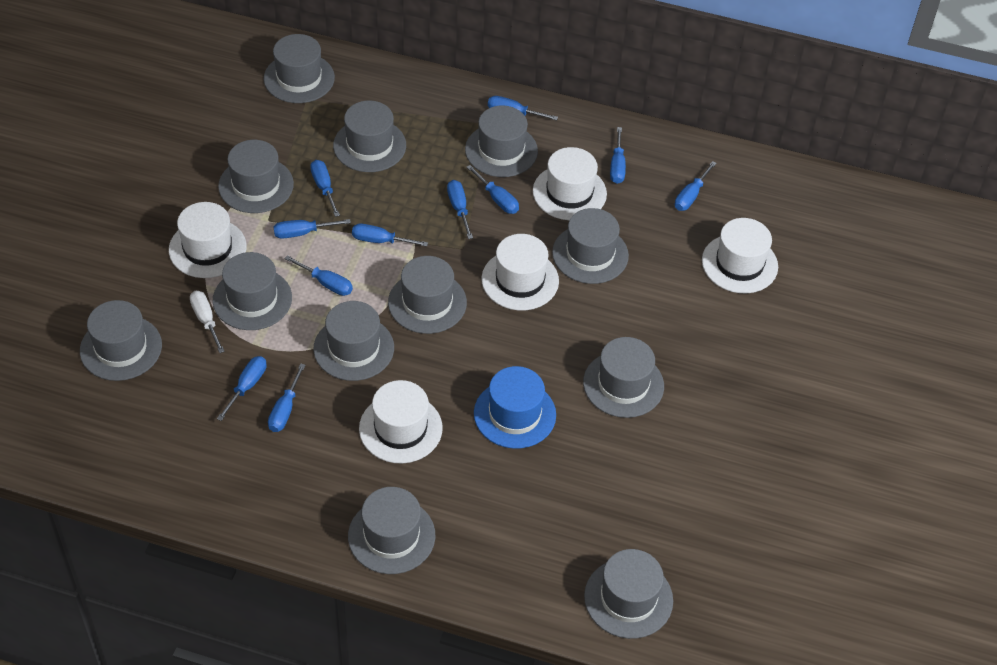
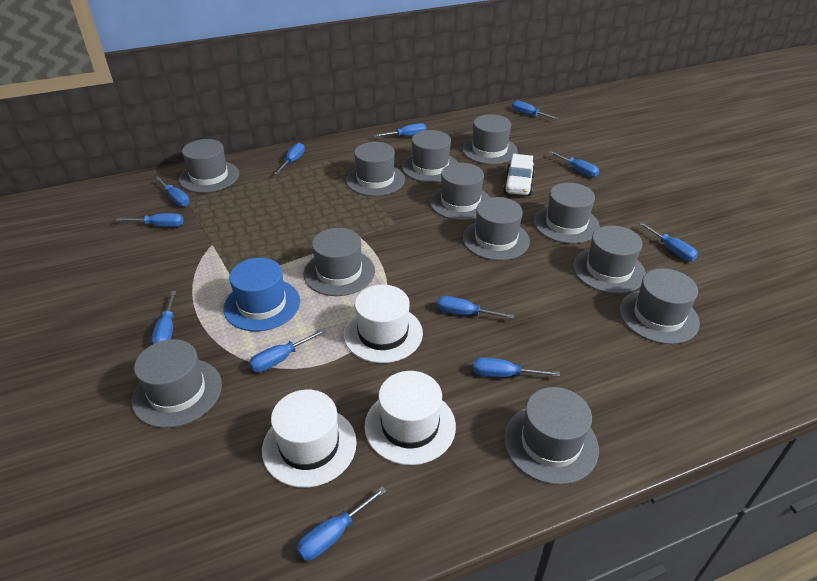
blue screwdriver: 11 -> 12
white car: 0 -> 1
white hat: 5 -> 3
white screwdriver: 1 -> 0

